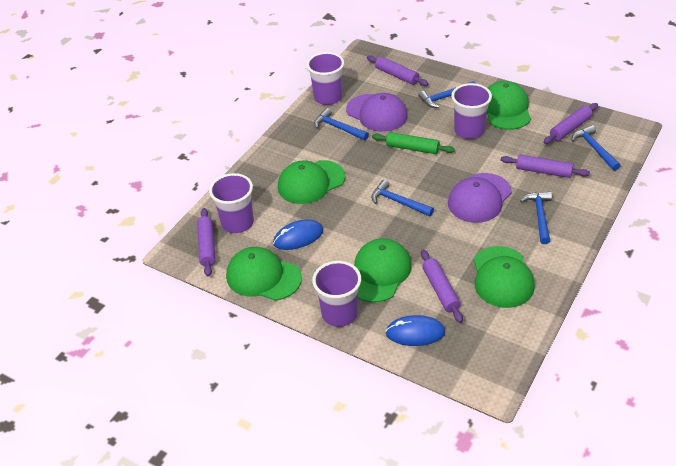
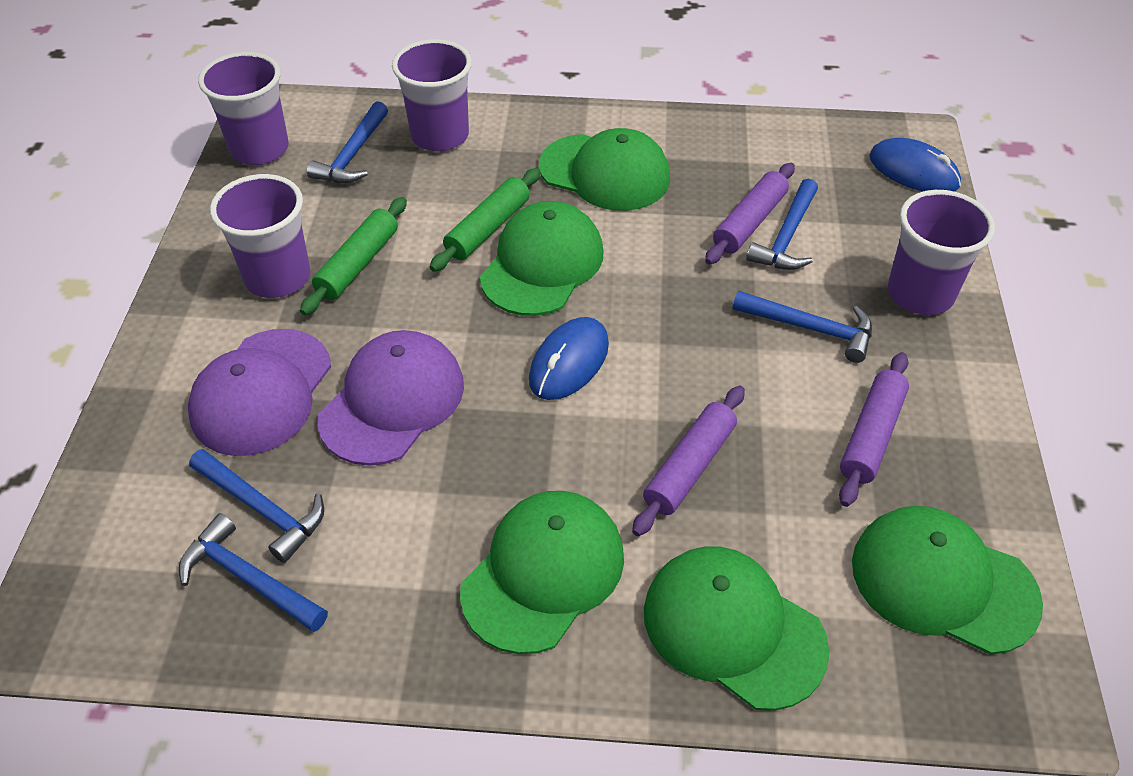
green rolling pin: 1 -> 2
purple rolling pin: 5 -> 3

